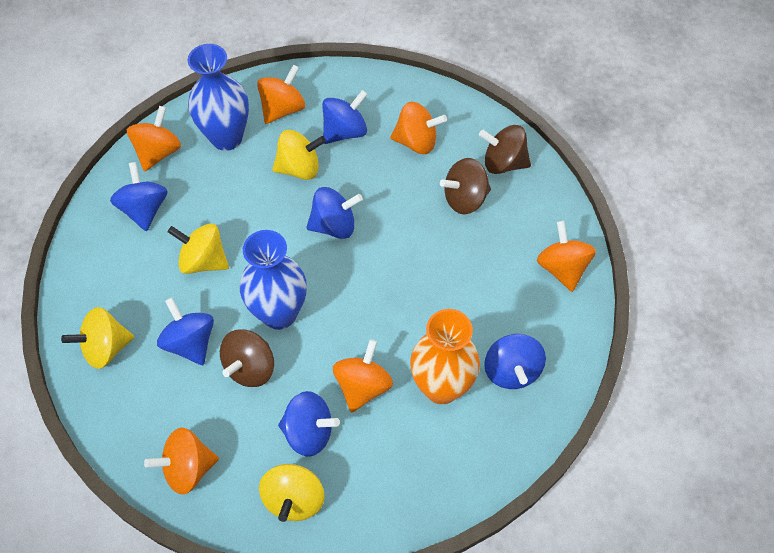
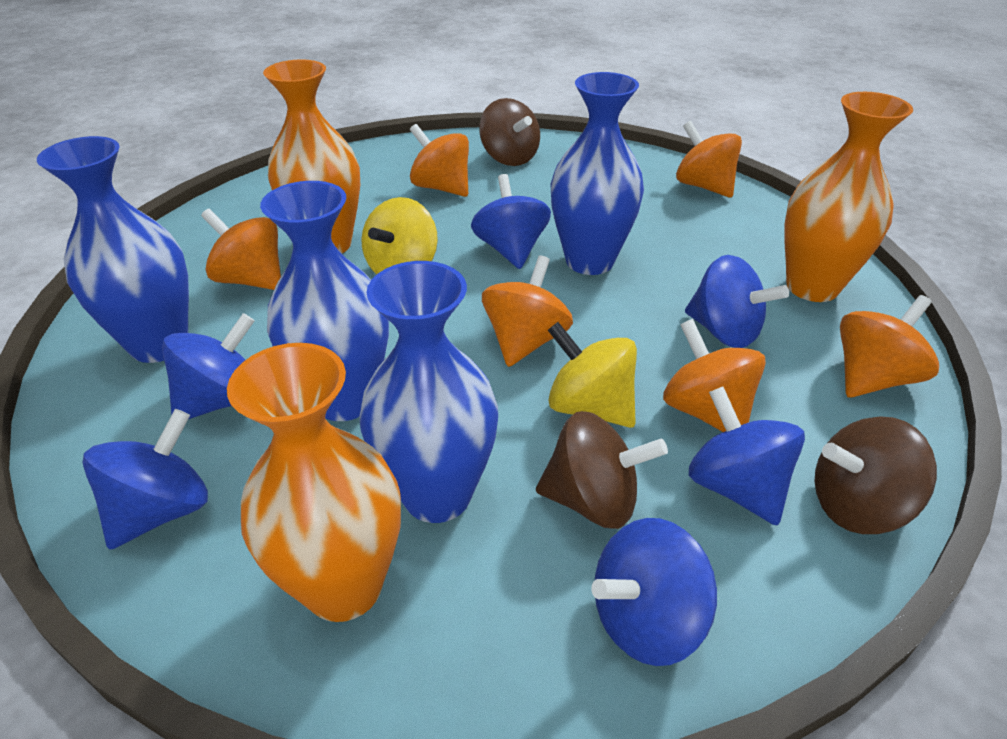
blue vase: 2 -> 4
orange vase: 1 -> 3
yellow spinning top: 4 -> 2

